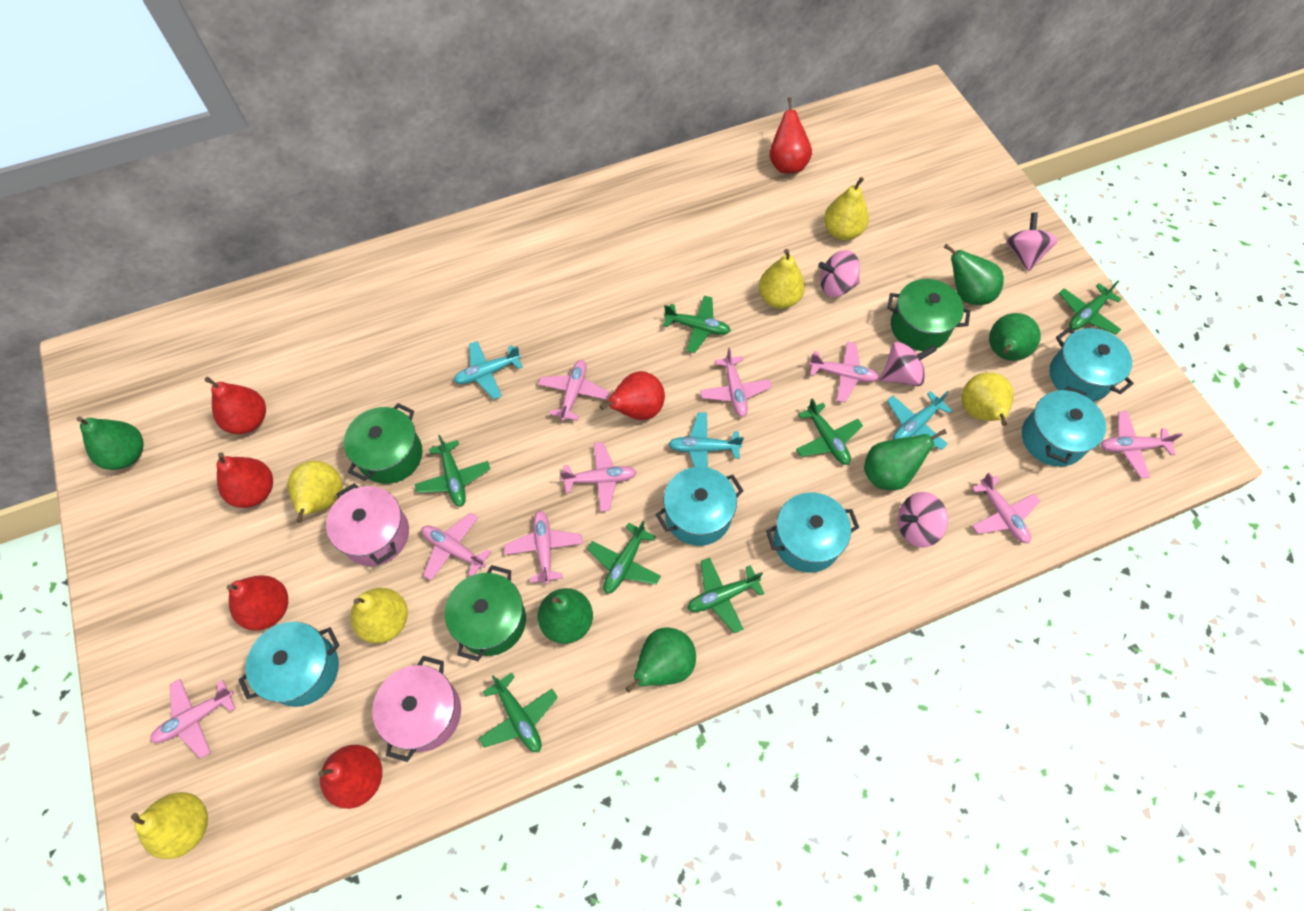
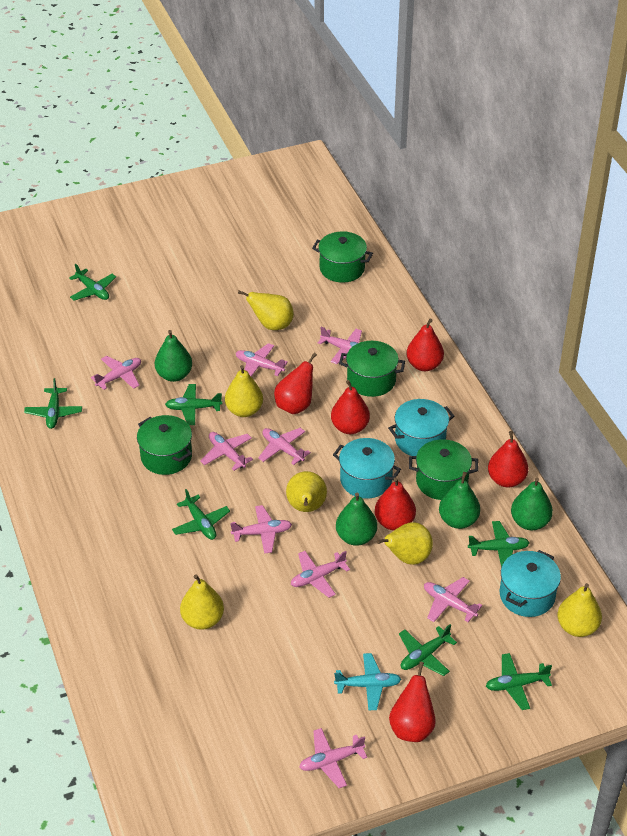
green pear: 6 -> 4
green pot: 3 -> 4
pink pot: 2 -> 0
pink spinning top: 4 -> 0
turquoise plane: 3 -> 1
turquoise pot: 5 -> 3

